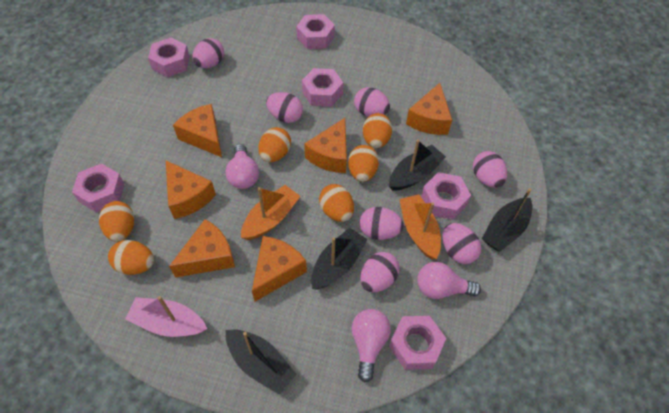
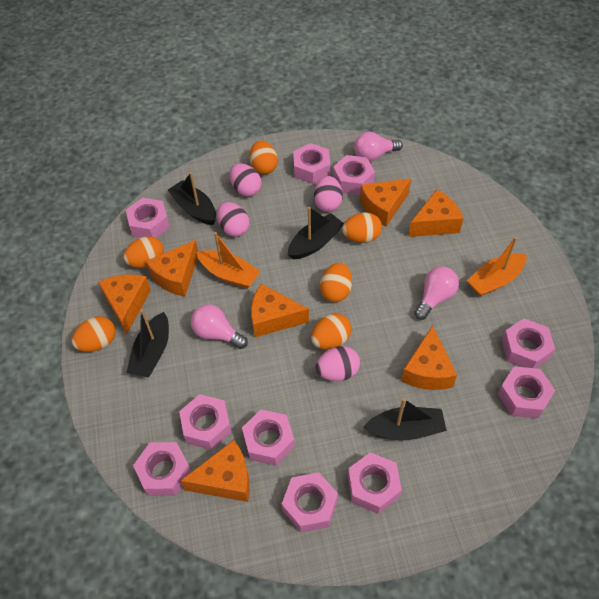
orange cheese: 6 -> 7
pink boat: 1 -> 0
pink egg: 7 -> 4
pink nut: 6 -> 10

